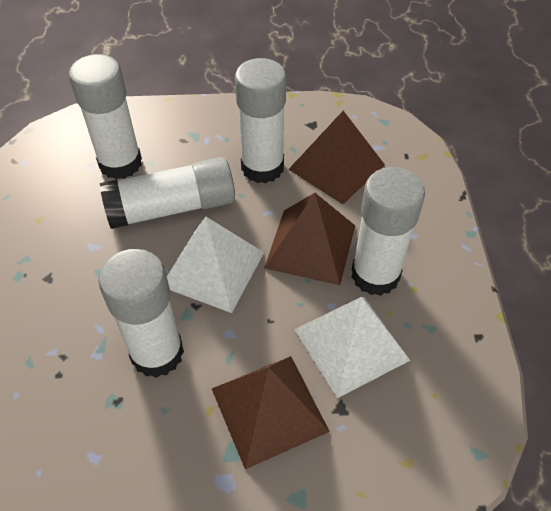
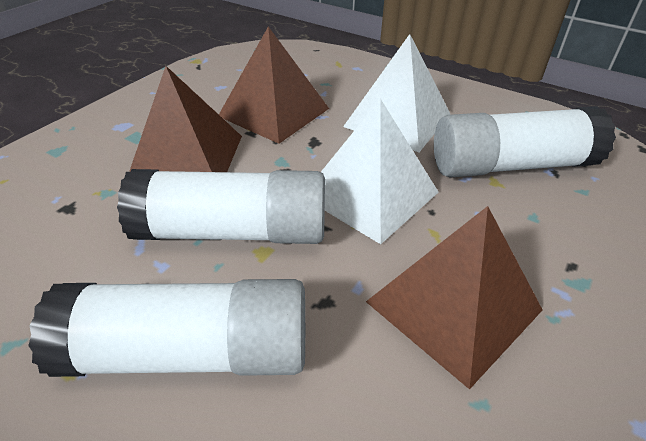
white glue stick: 5 -> 3

